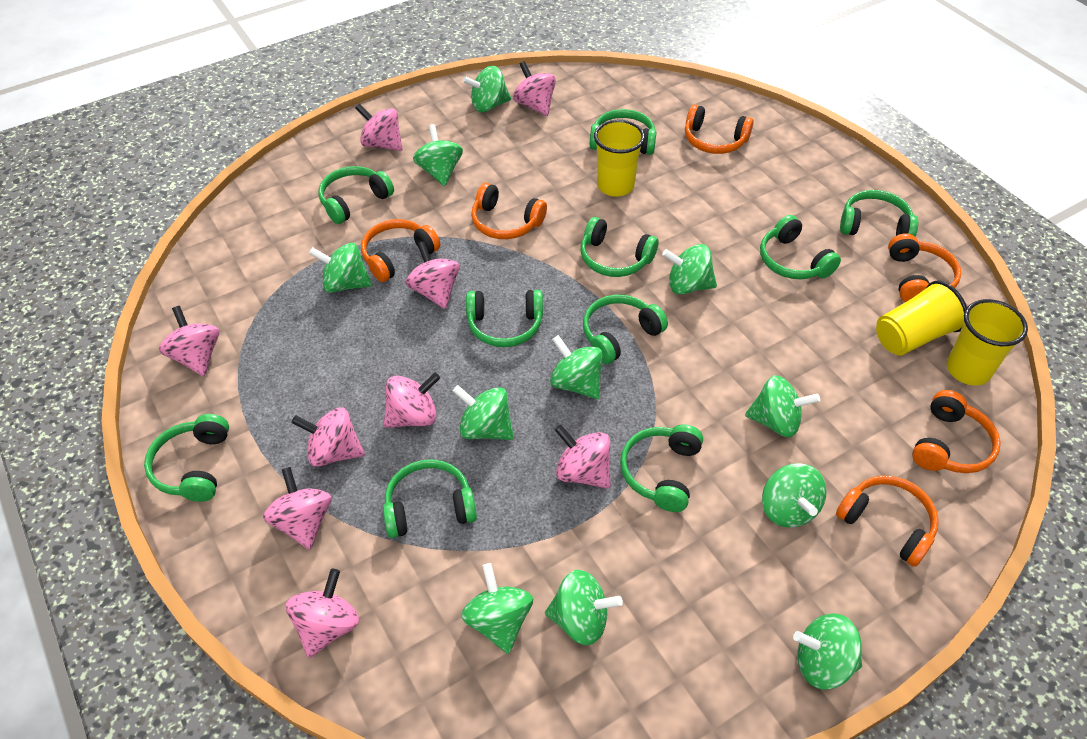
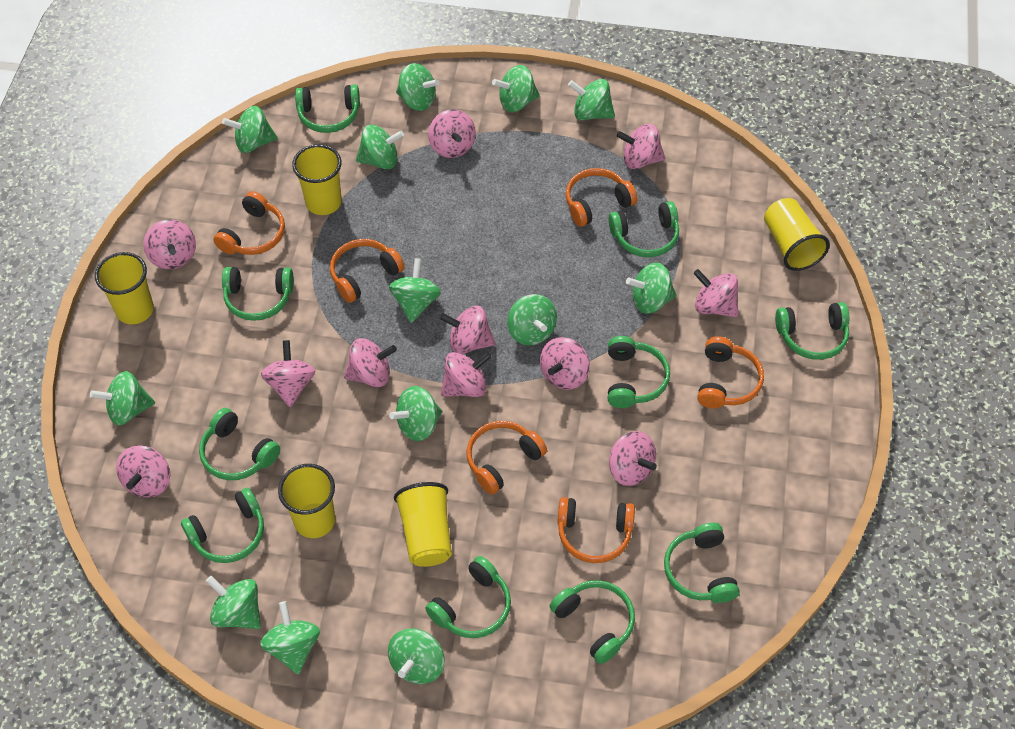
green spinning top: 11 -> 13
pink spinning top: 9 -> 11
yellow cup: 3 -> 5

